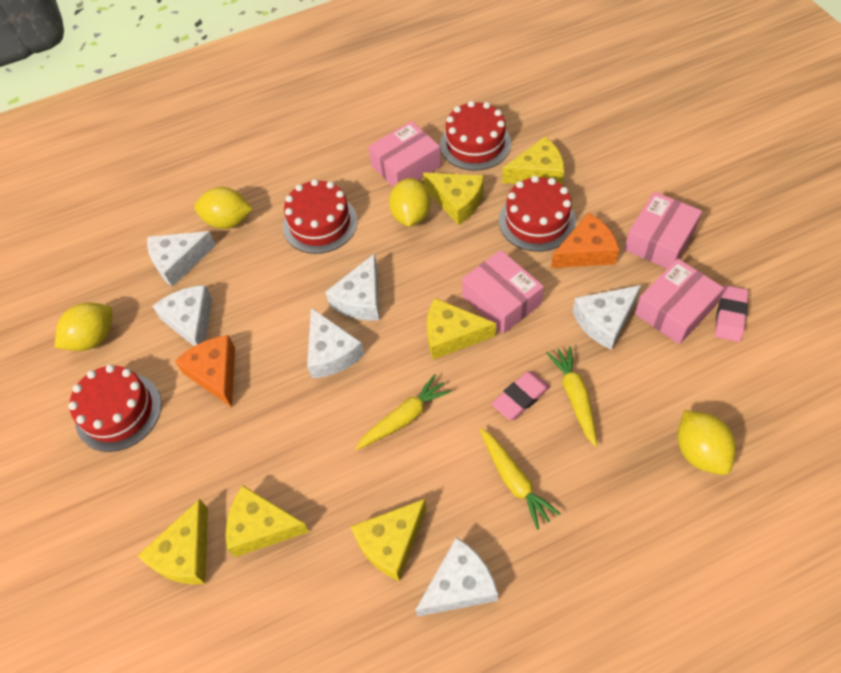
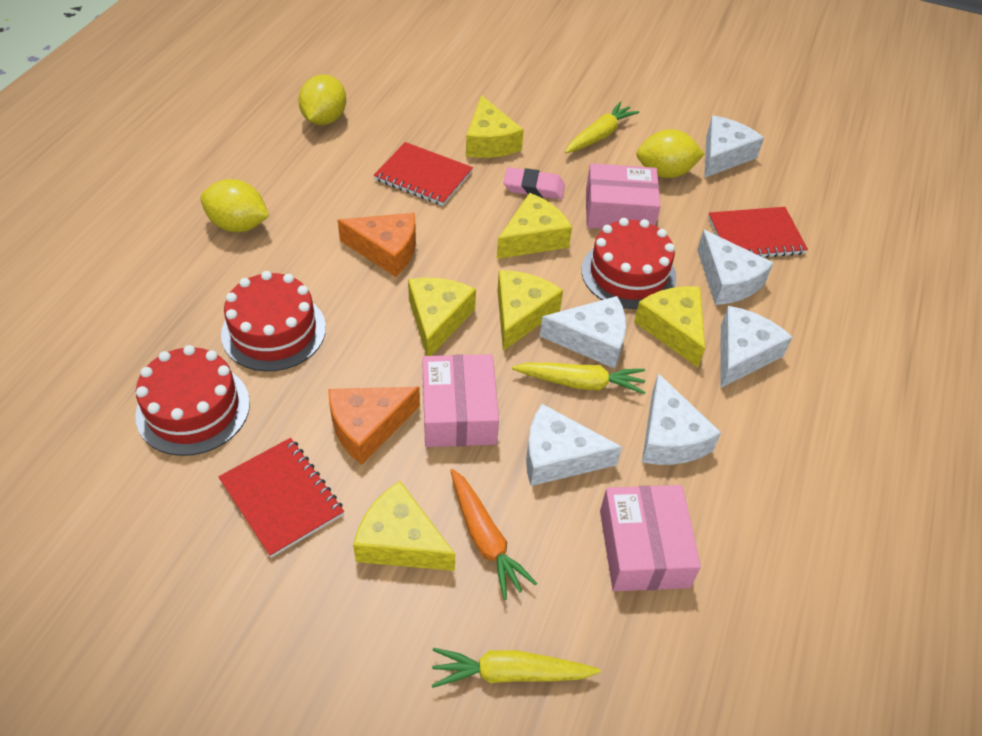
orange carrot: 0 -> 1
pink box: 4 -> 3
pink eraser: 2 -> 1
red cake: 4 -> 3
red notebook: 0 -> 3
yellow lemon: 4 -> 3

